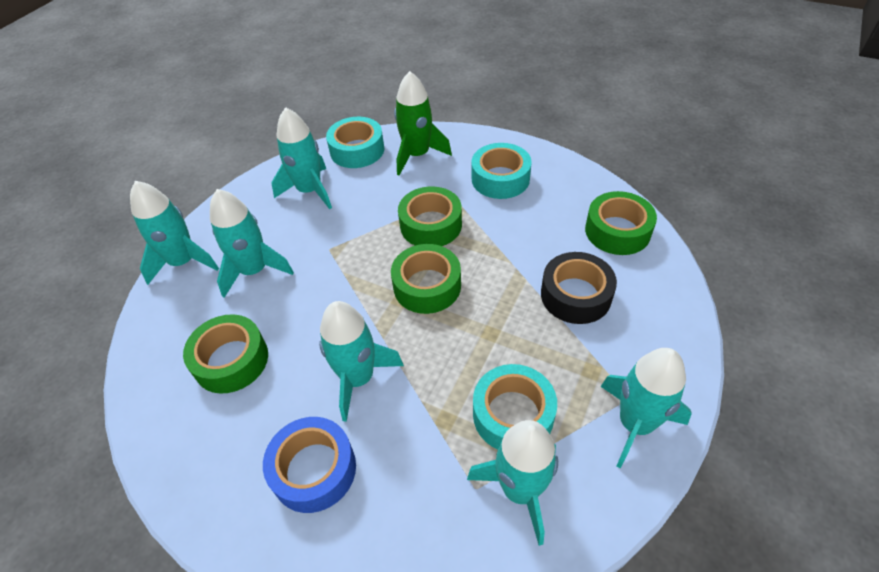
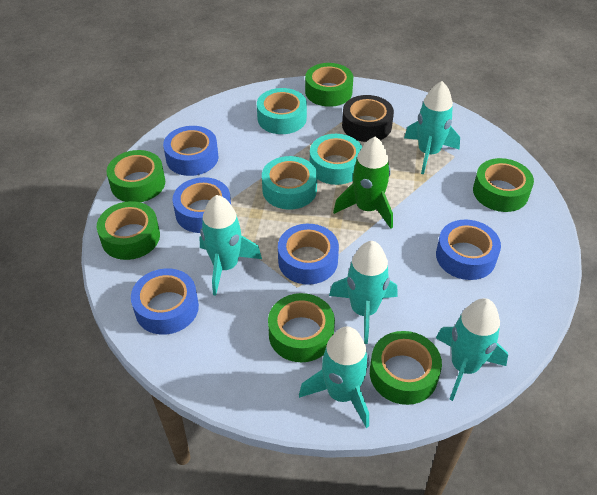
blue tape: 1 -> 5
green tape: 4 -> 6
turquoise rocket: 6 -> 5

